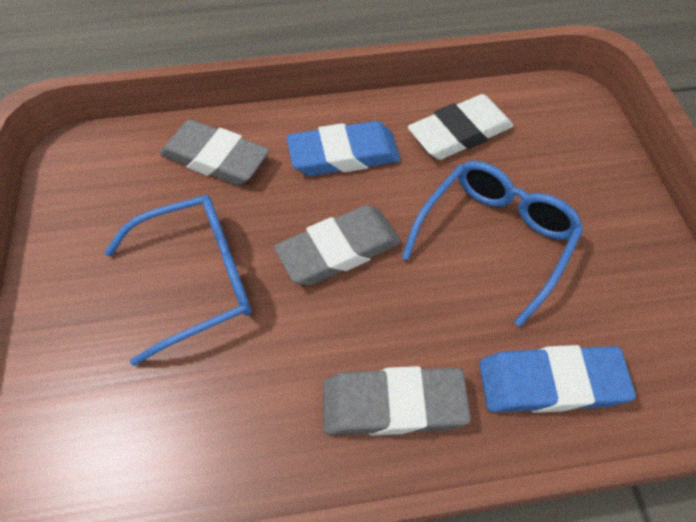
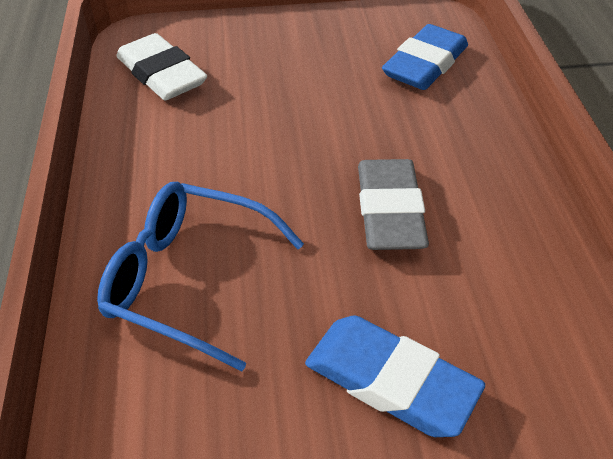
blue glasses: 2 -> 1
grey eraser: 3 -> 1

